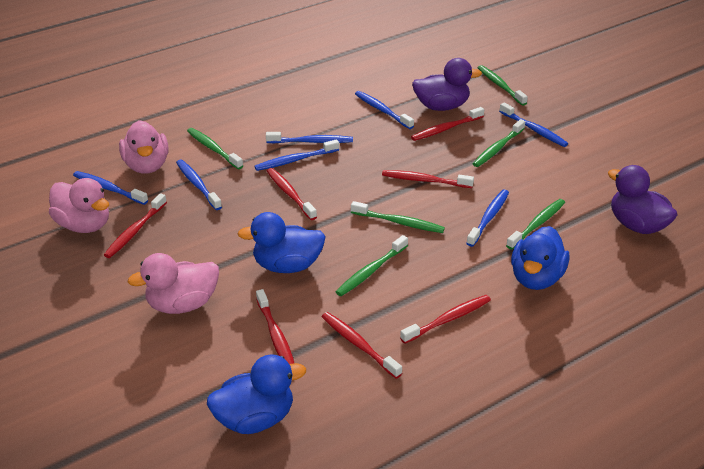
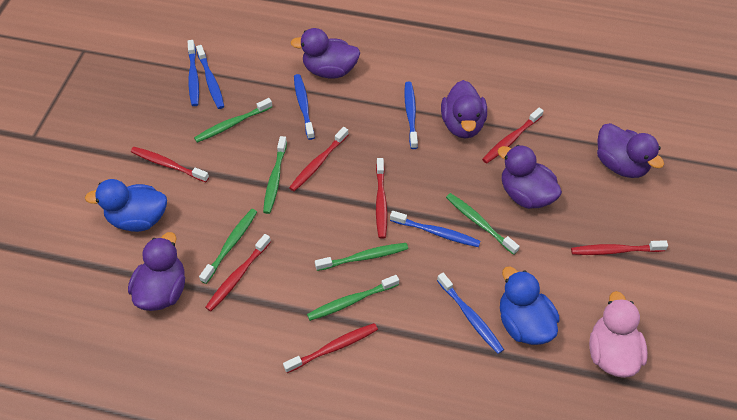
blue duck: 3 -> 2
blue toothbrush: 7 -> 6
pink duck: 3 -> 1
purple duck: 2 -> 5

